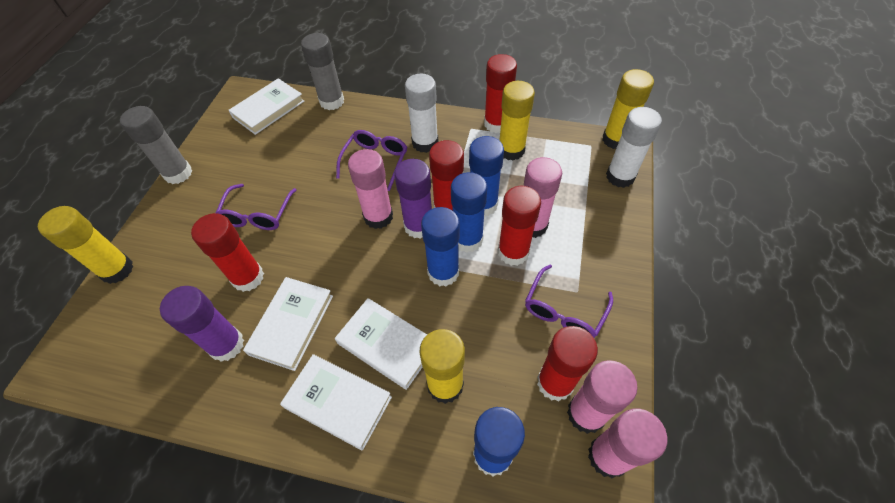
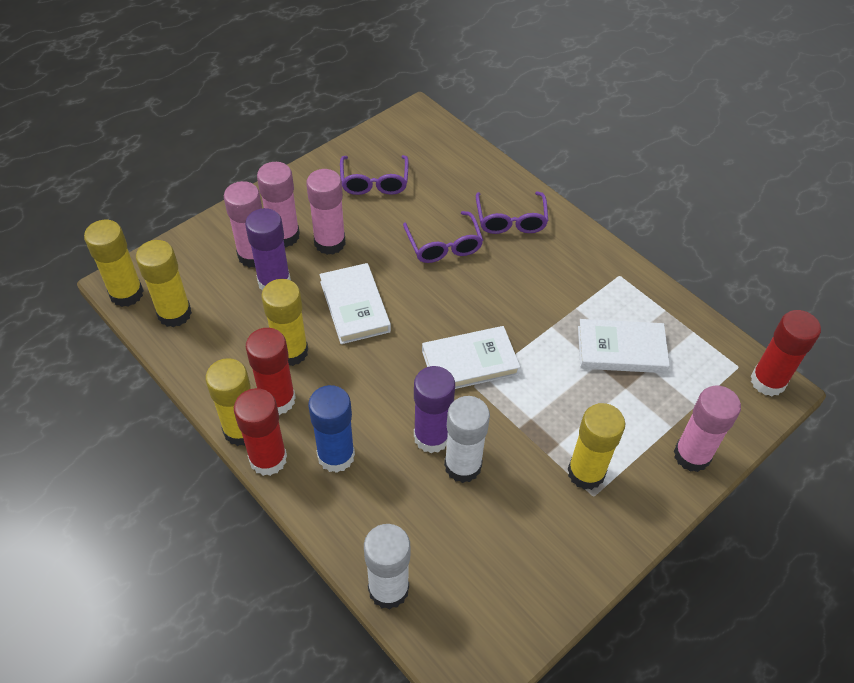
blue glue stick: 4 -> 1
grey glue stick: 2 -> 0
red glue stick: 5 -> 3
white book: 4 -> 3
yellow glue stick: 4 -> 5

